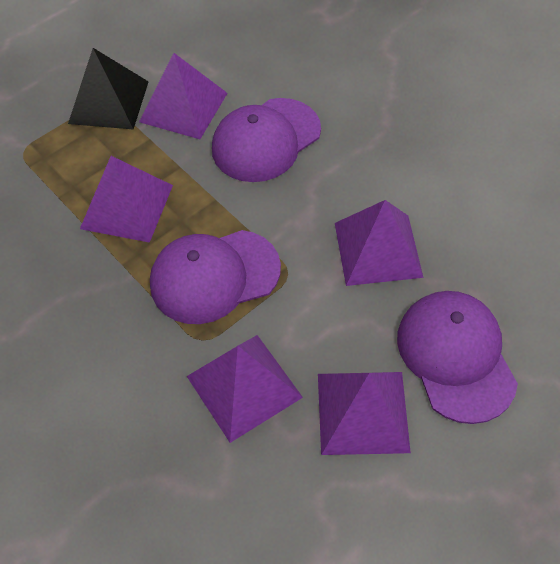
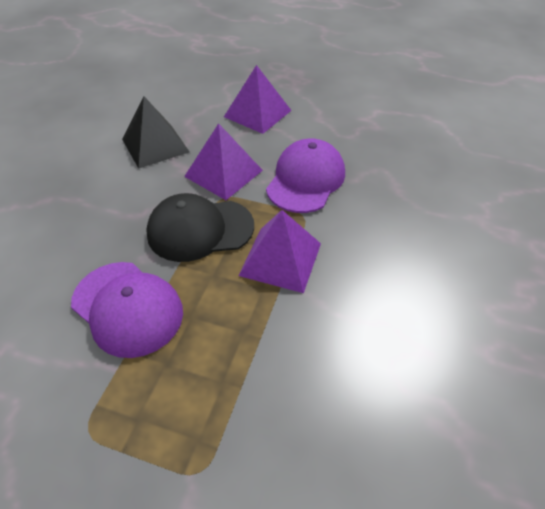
black cap: 0 -> 1
purple cap: 3 -> 2
purple pyramid: 5 -> 3

